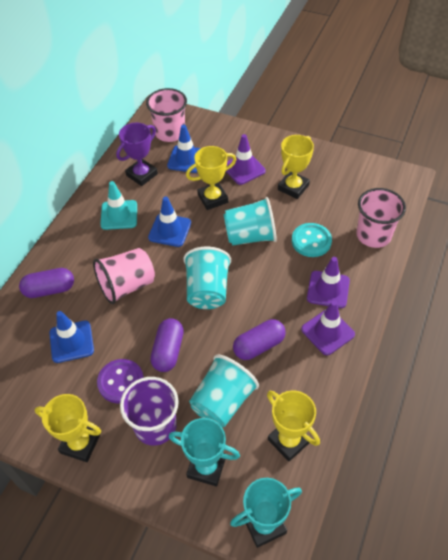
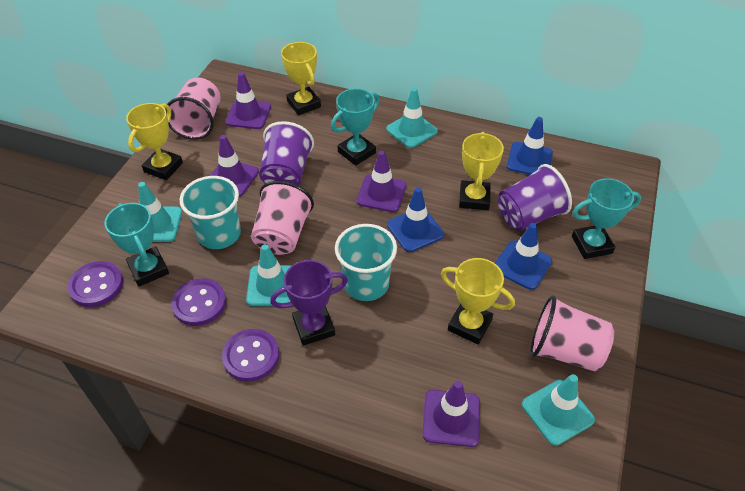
purple button: 1 -> 3
purple capsule: 3 -> 0
purple cup: 1 -> 2
purple traffic cone: 3 -> 4
turquoise button: 1 -> 0
turquoise cup: 3 -> 2
turquoise traffic cone: 1 -> 4
turquoise trophy: 2 -> 3

